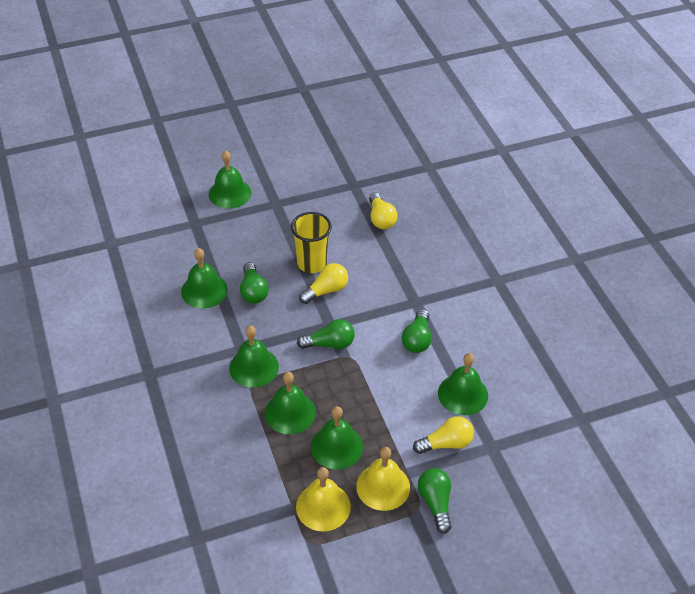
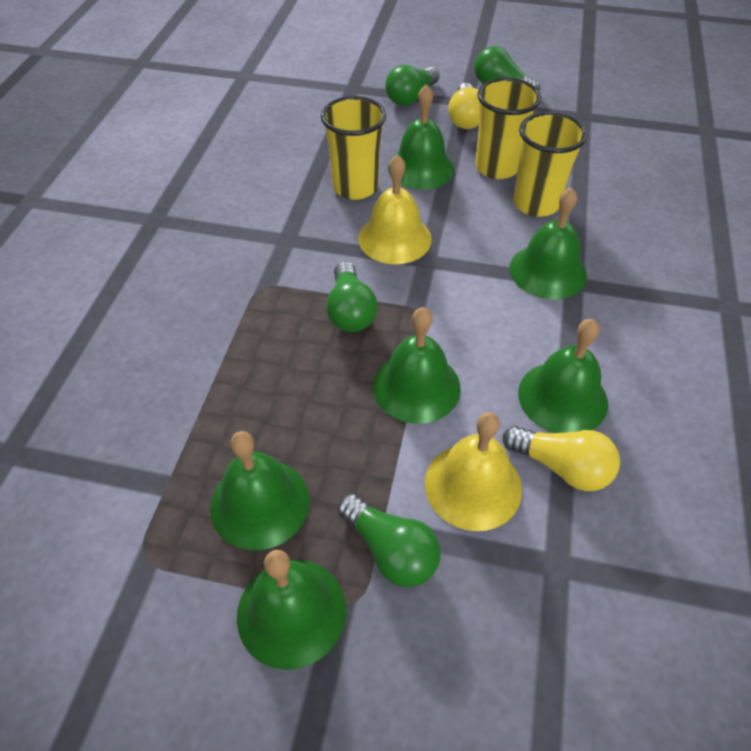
yellow cup: 1 -> 3
yellow light bulb: 3 -> 2

